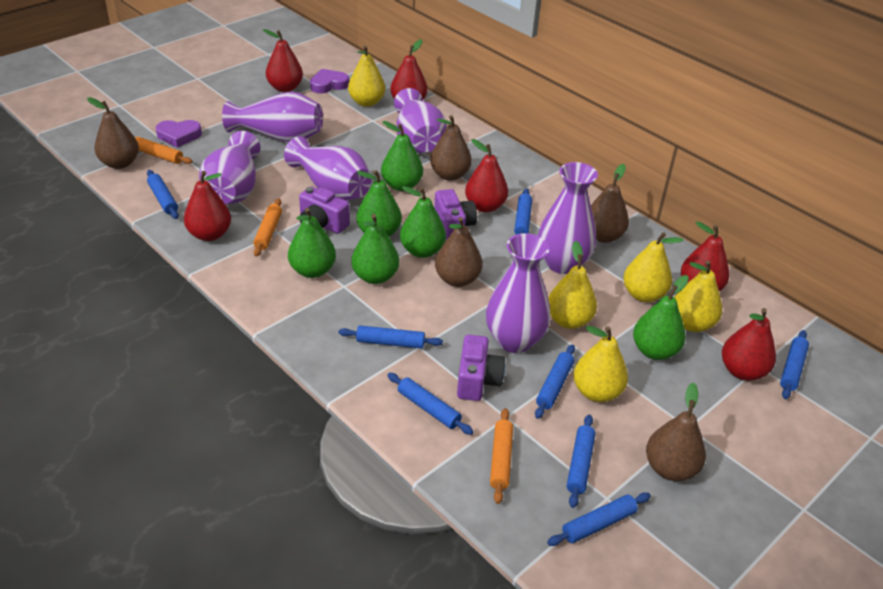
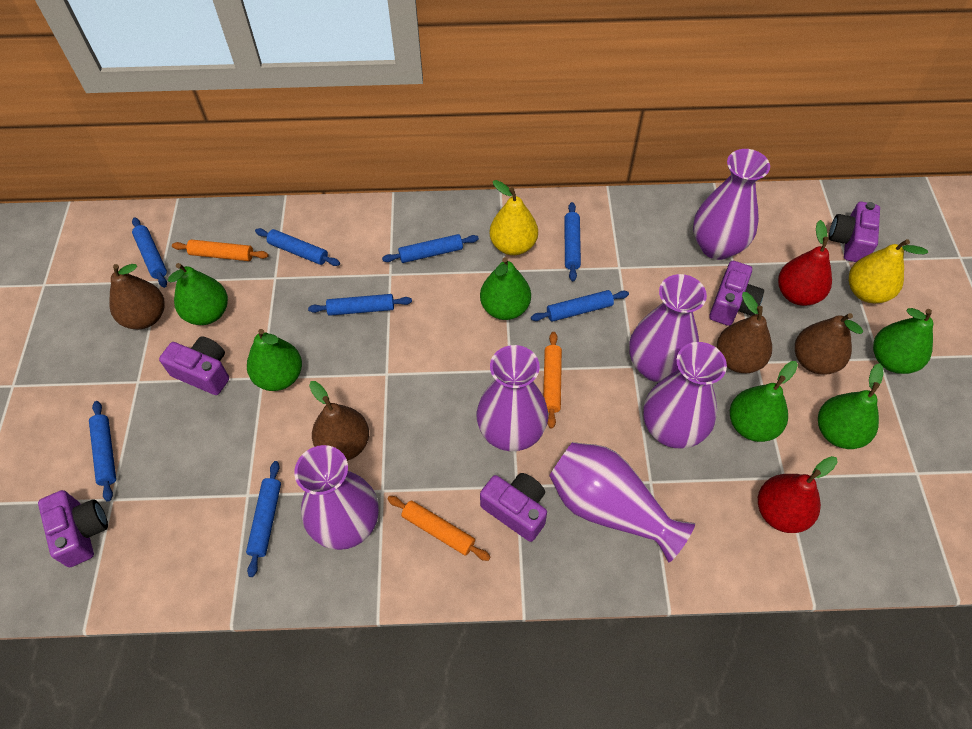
brown pear: 5 -> 4
purple camera: 3 -> 5
purple heart: 2 -> 0
red pear: 6 -> 2
yellow pear: 5 -> 2

